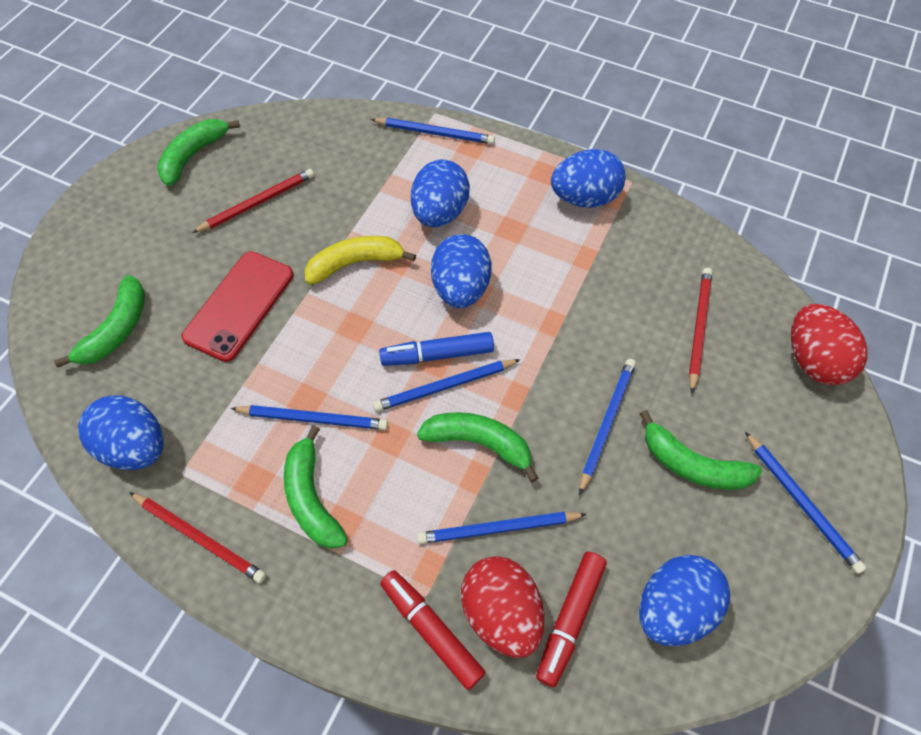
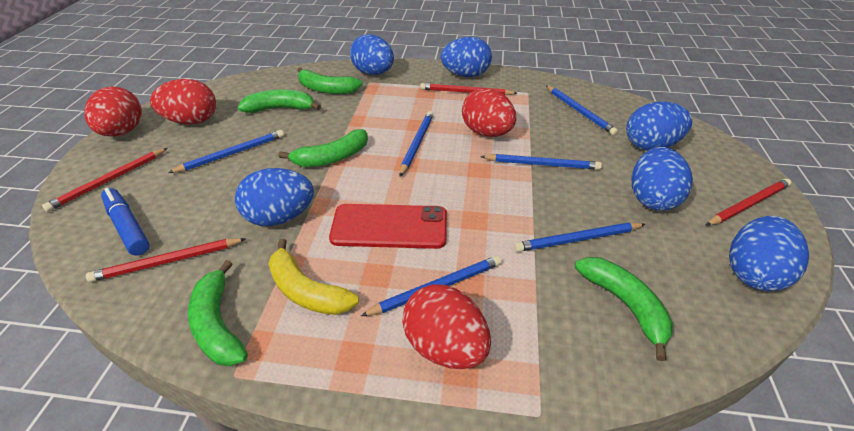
blue egg: 5 -> 6
red egg: 2 -> 4
red marker: 2 -> 0
red pencil: 3 -> 4

